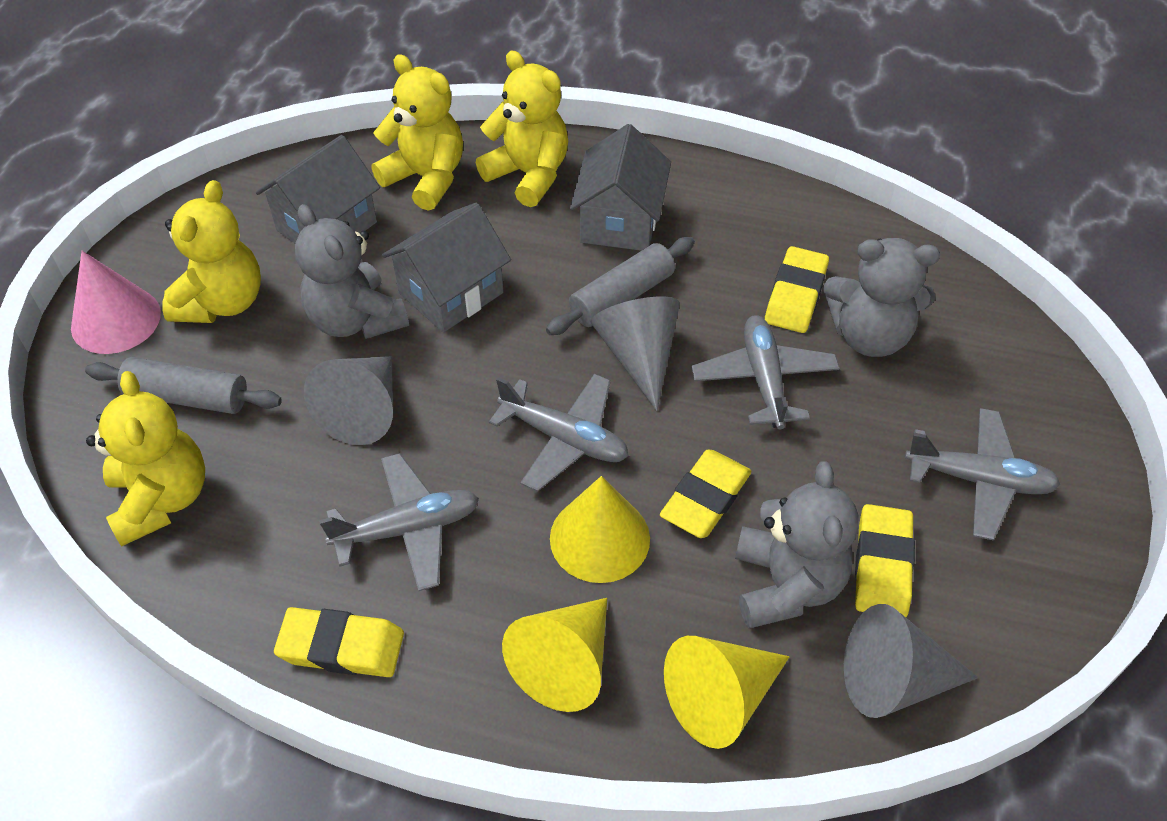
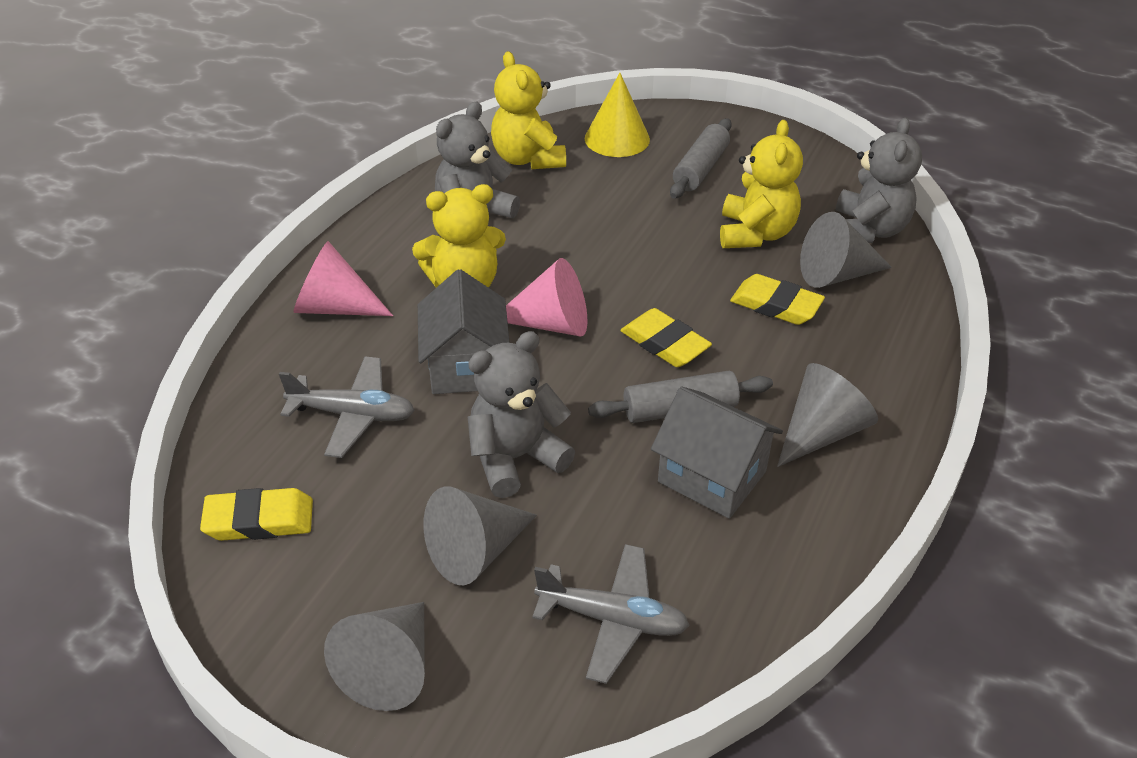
grey cone: 3 -> 4
grey house: 3 -> 2
grey plane: 4 -> 2
pink cone: 1 -> 2
yellow cone: 3 -> 1
yellow eraser: 4 -> 3
yellow teddy bear: 4 -> 3

